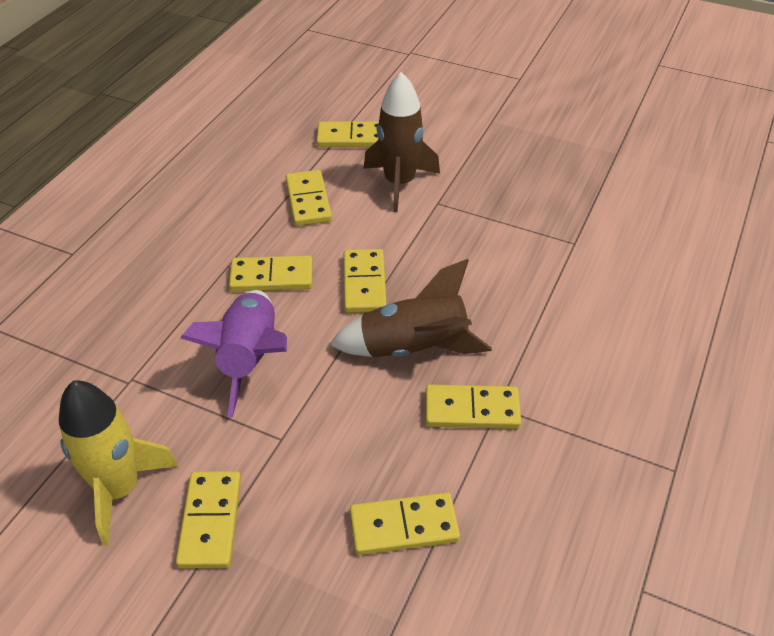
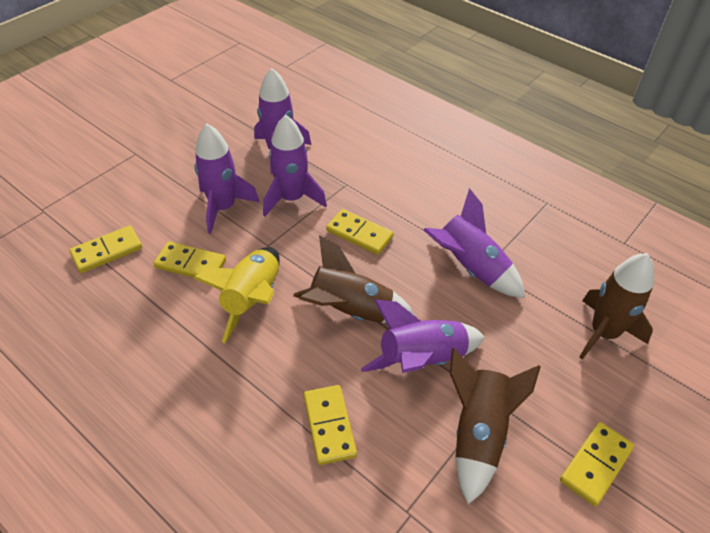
brown rocket: 2 -> 3
purple rocket: 1 -> 5
yellow domino: 7 -> 5

